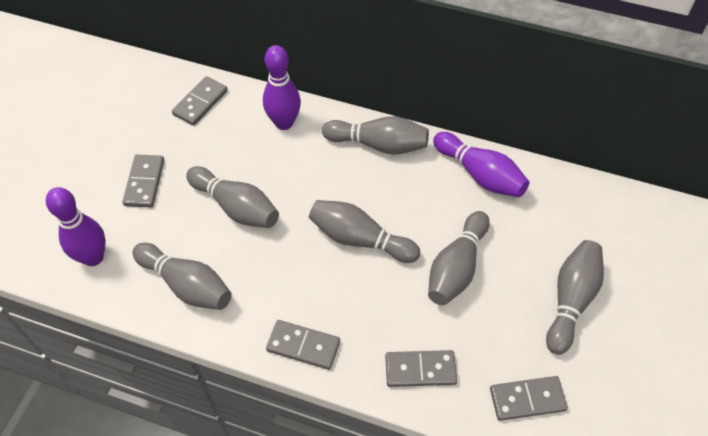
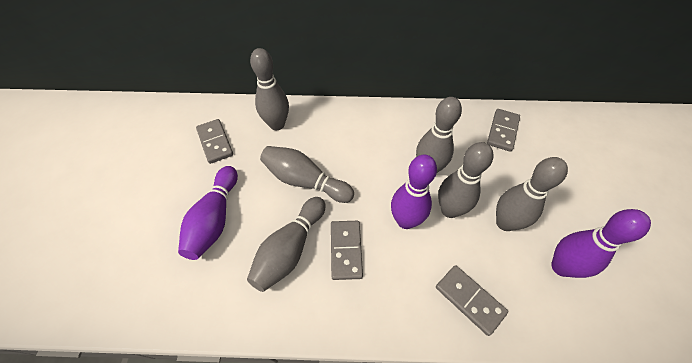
grey domino: 5 -> 4

